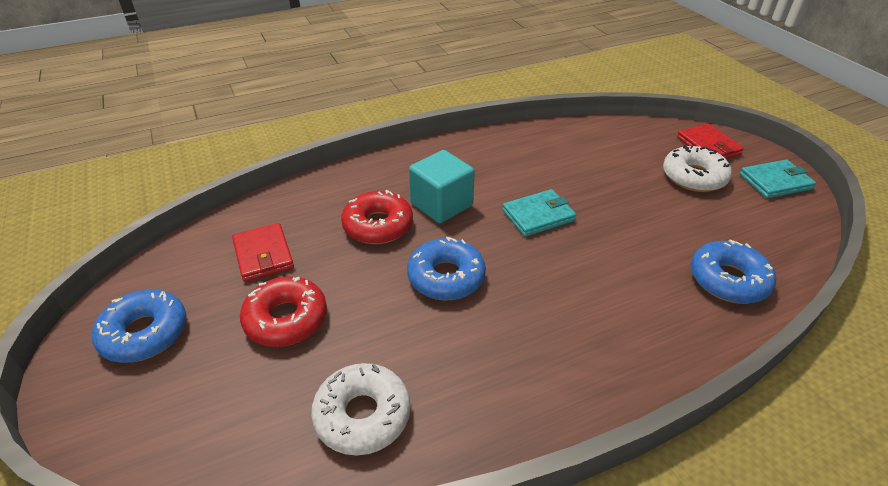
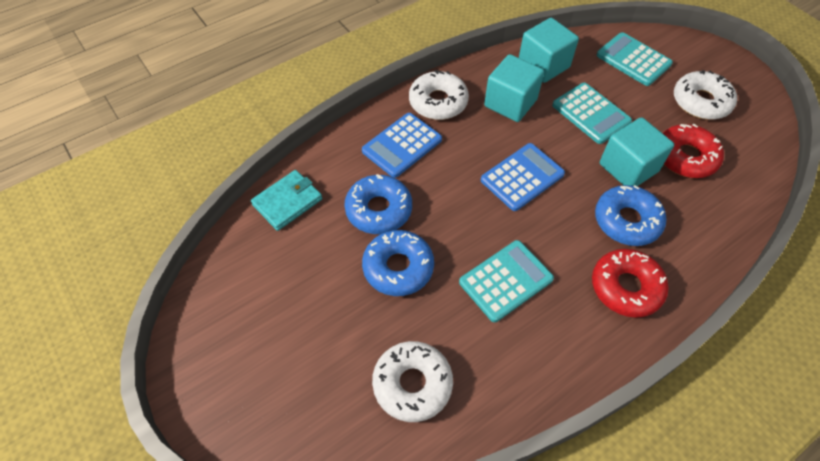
blue calculator: 0 -> 2
red wallet: 2 -> 0
turquoise calculator: 0 -> 3
turquoise cube: 1 -> 3
turquoise wallet: 2 -> 1
white donut: 2 -> 3

